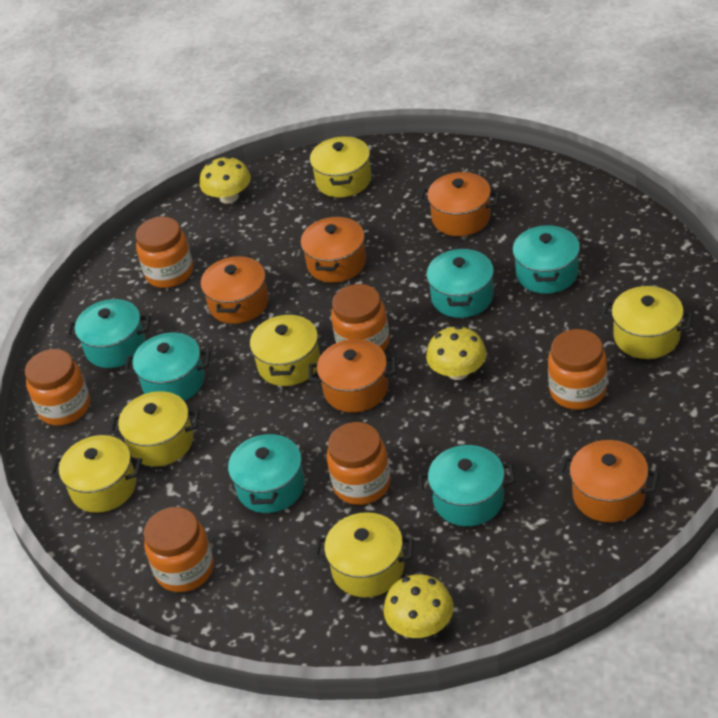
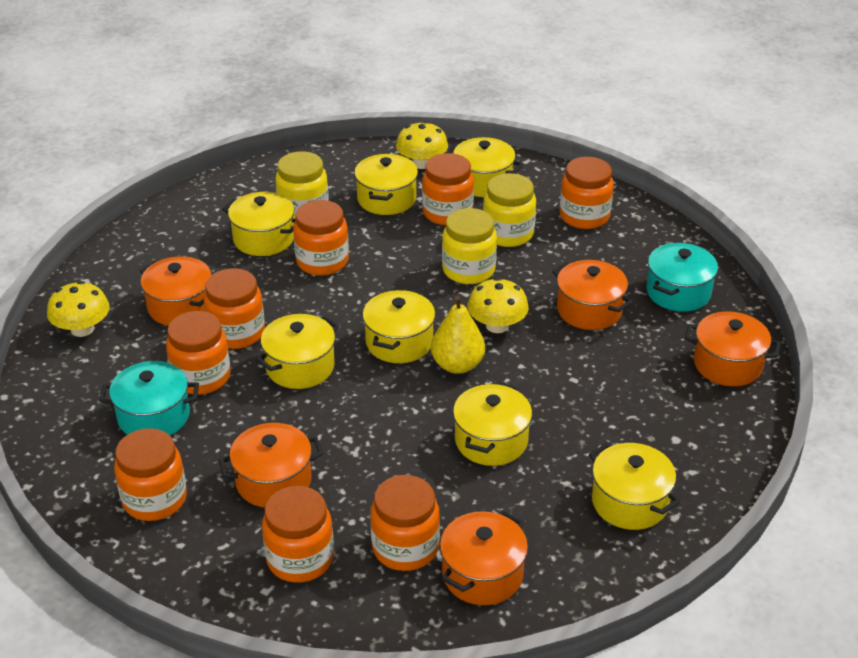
orange jar: 6 -> 8
turquoise pot: 6 -> 2
yellow jar: 0 -> 3
yellow pear: 0 -> 1
yellow pot: 6 -> 7

